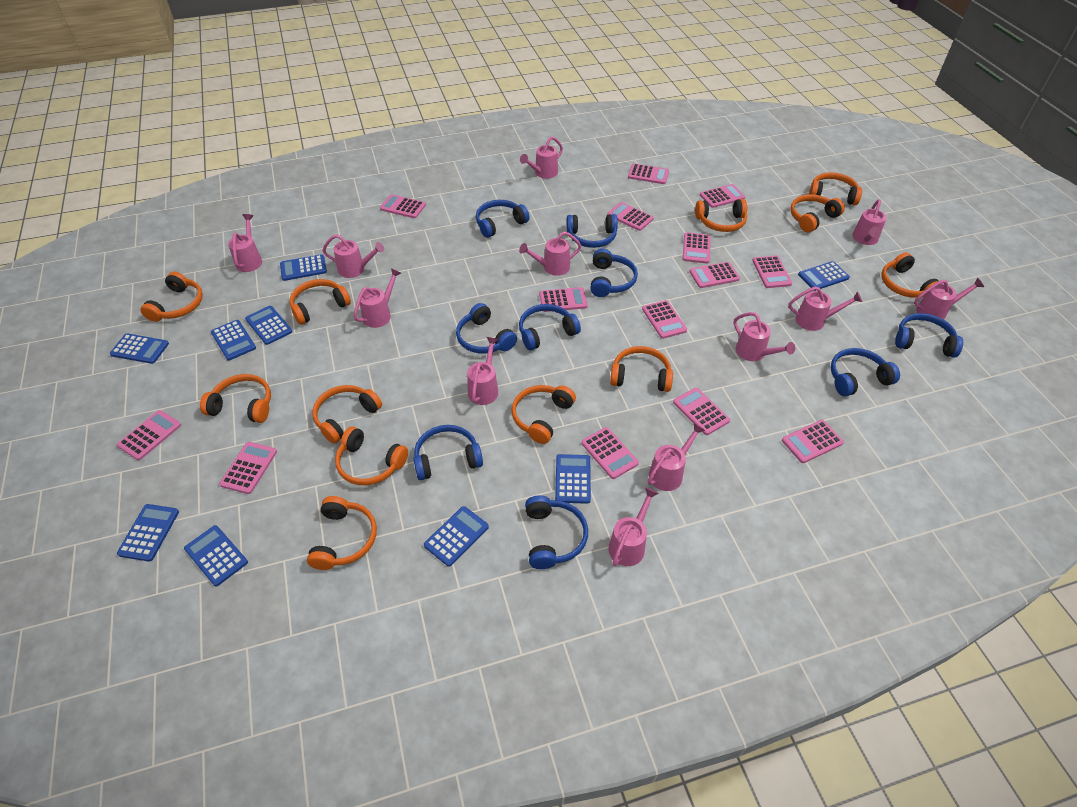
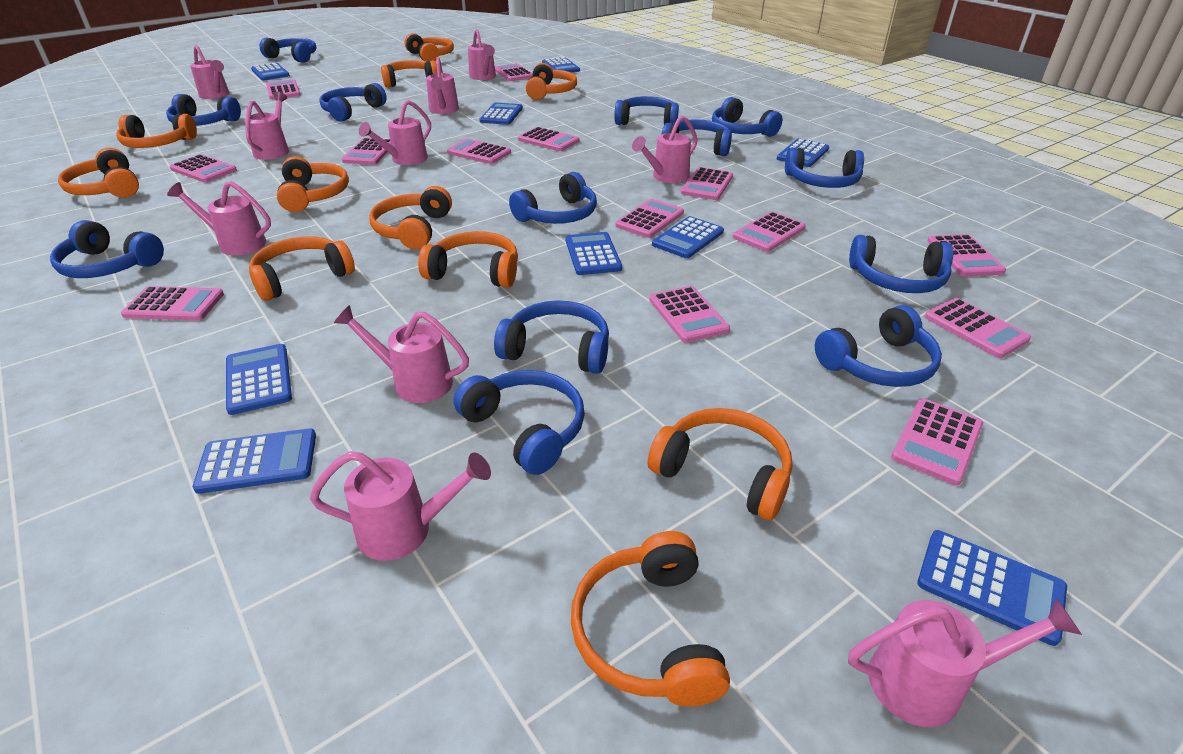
blue headphones: 9 -> 13
orange headphones: 12 -> 11
pink watering can: 12 -> 10

